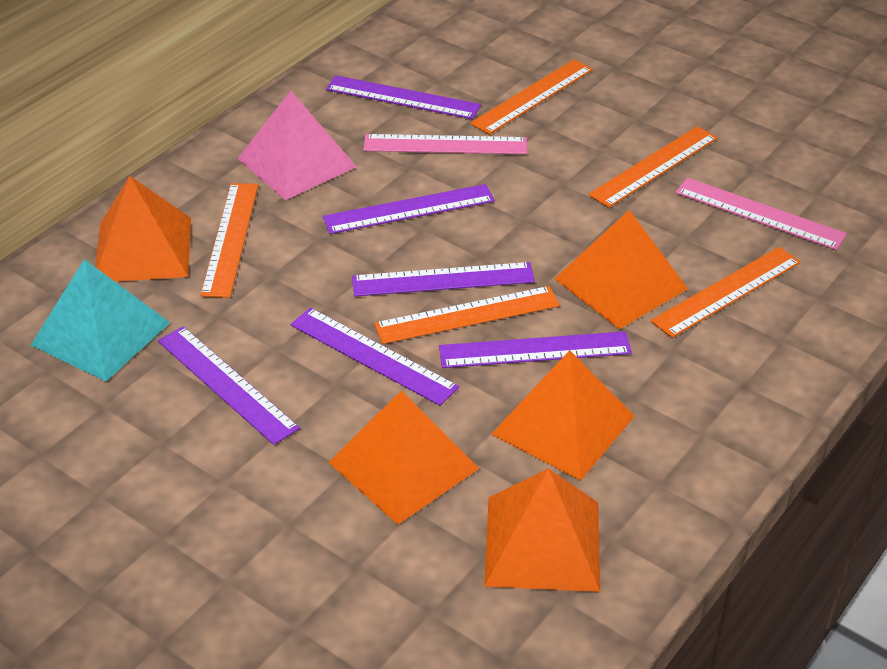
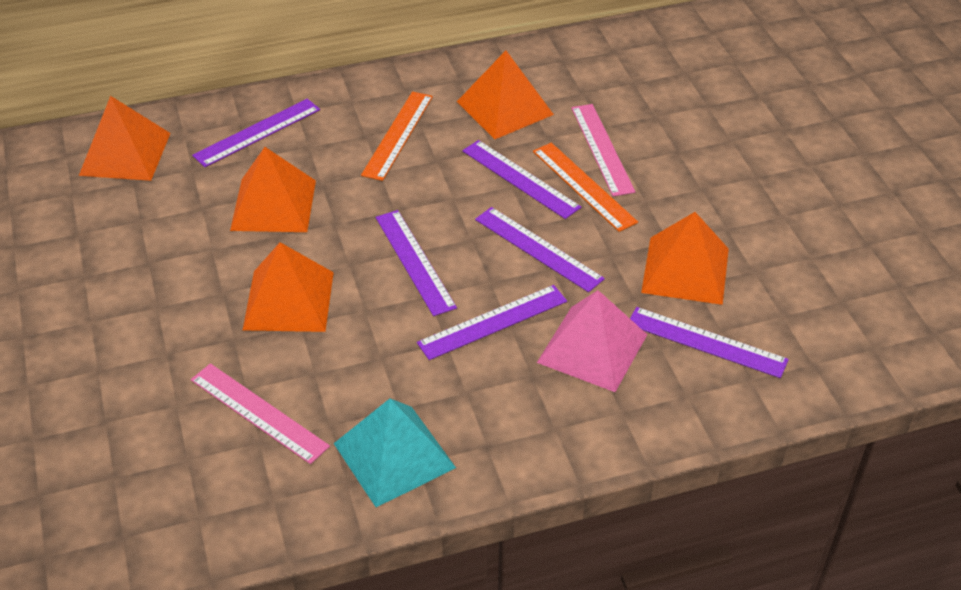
orange ruler: 5 -> 2

